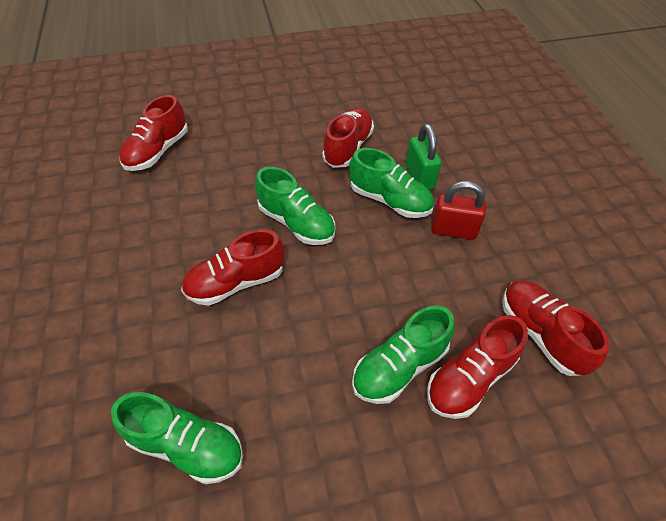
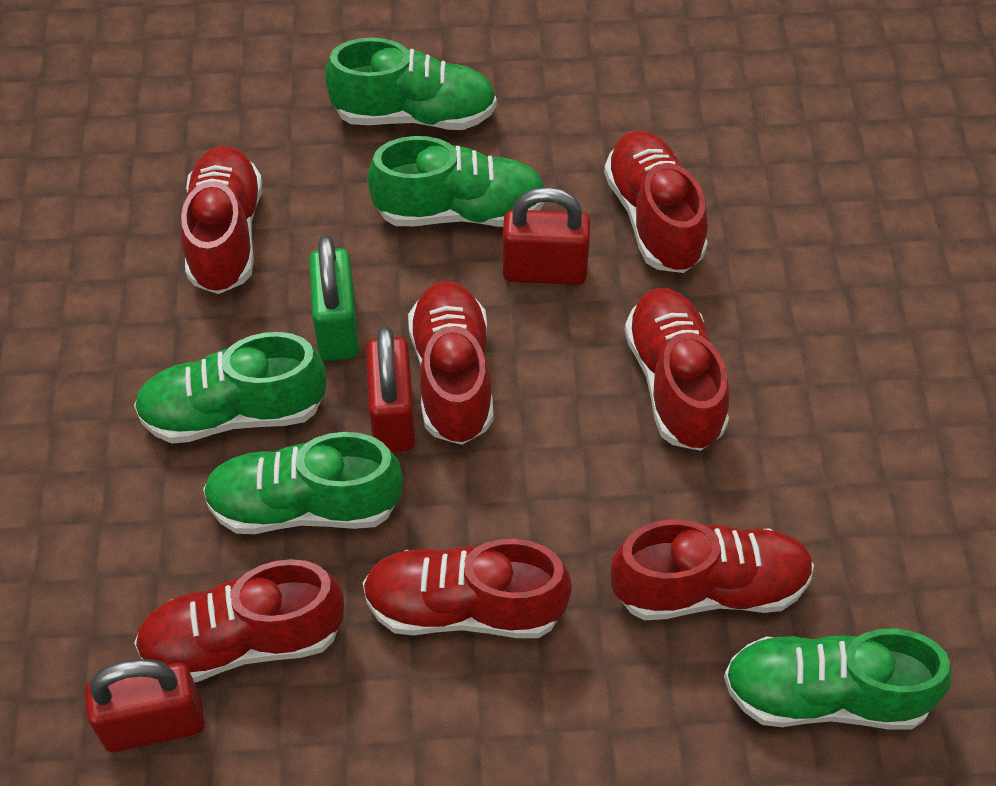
green shoe: 4 -> 5
red padlock: 1 -> 3
red shoe: 5 -> 7

